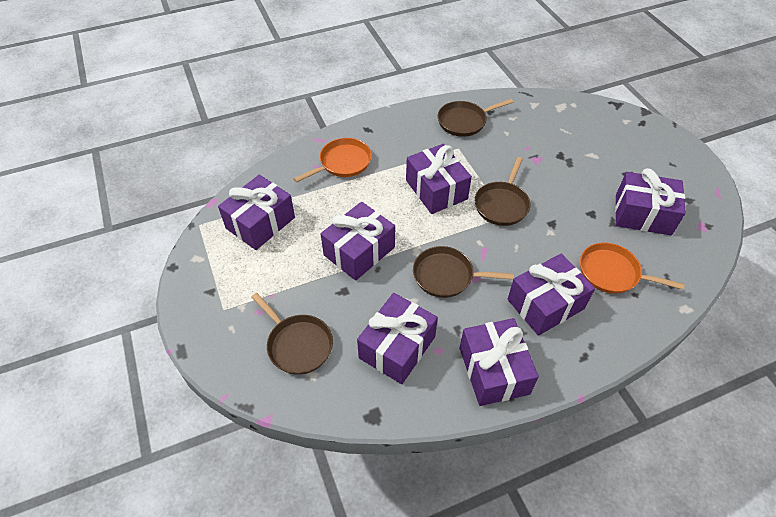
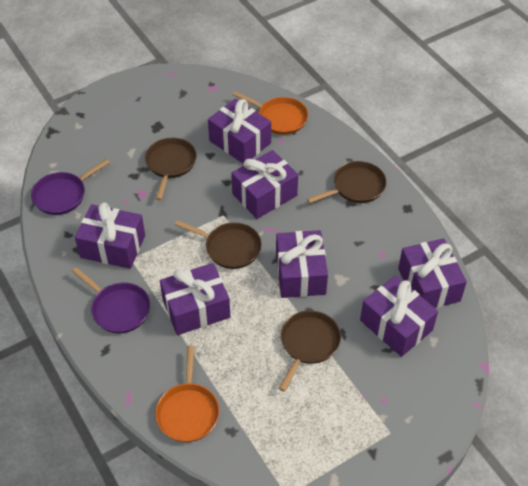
purple pan: 0 -> 2

